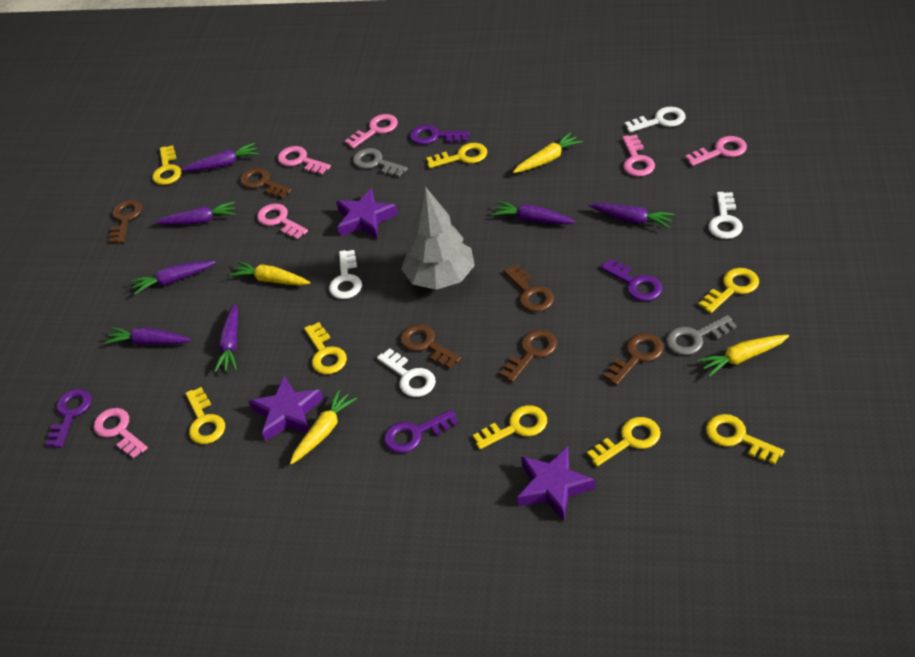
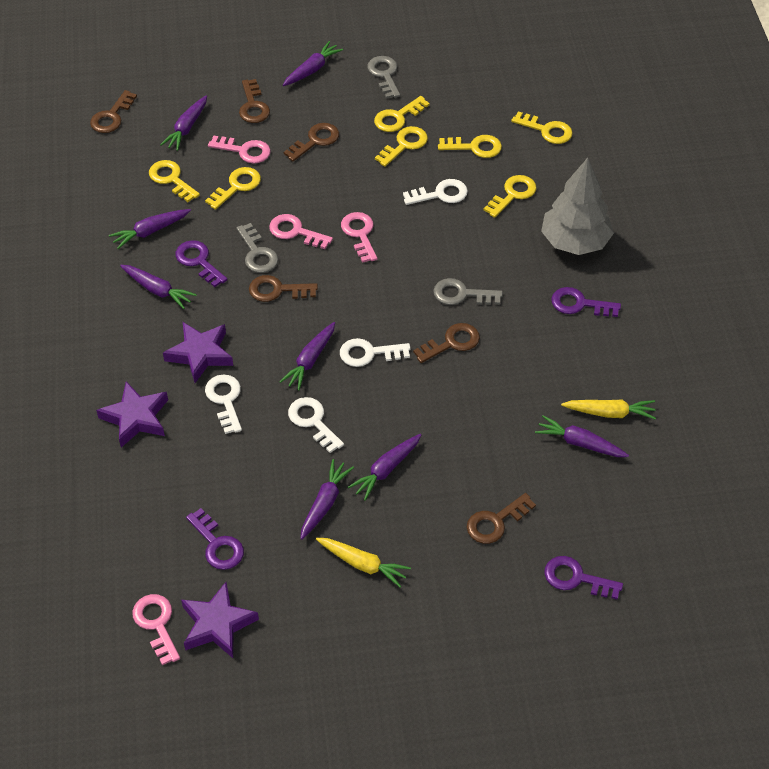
grey key: 2 -> 3
pink key: 6 -> 4
purple carrot: 7 -> 8
yellow carrot: 4 -> 2
yellow key: 8 -> 7

